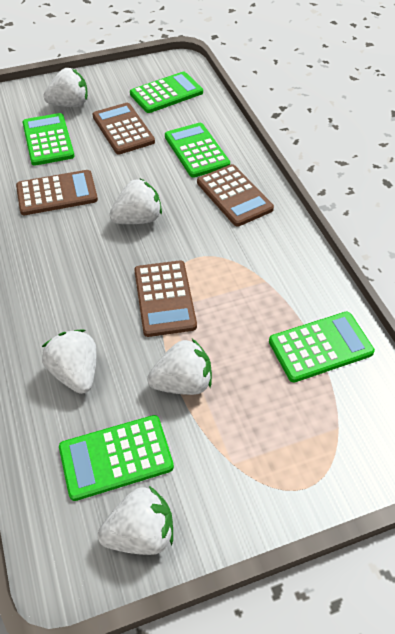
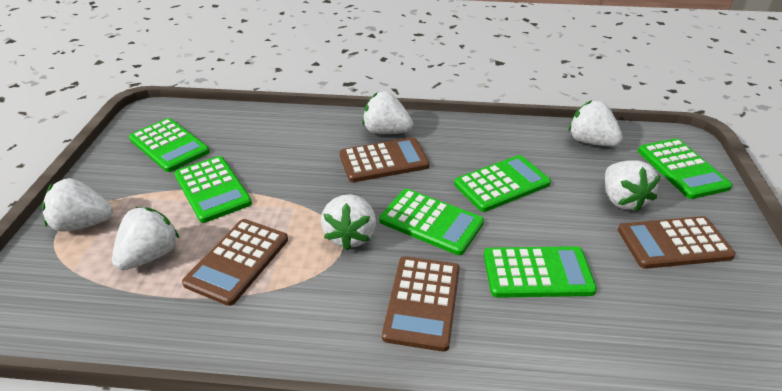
green calculator: 5 -> 6
white strawberry: 5 -> 6

